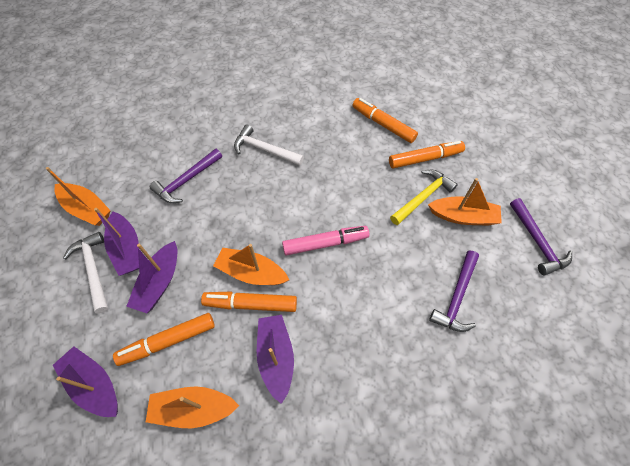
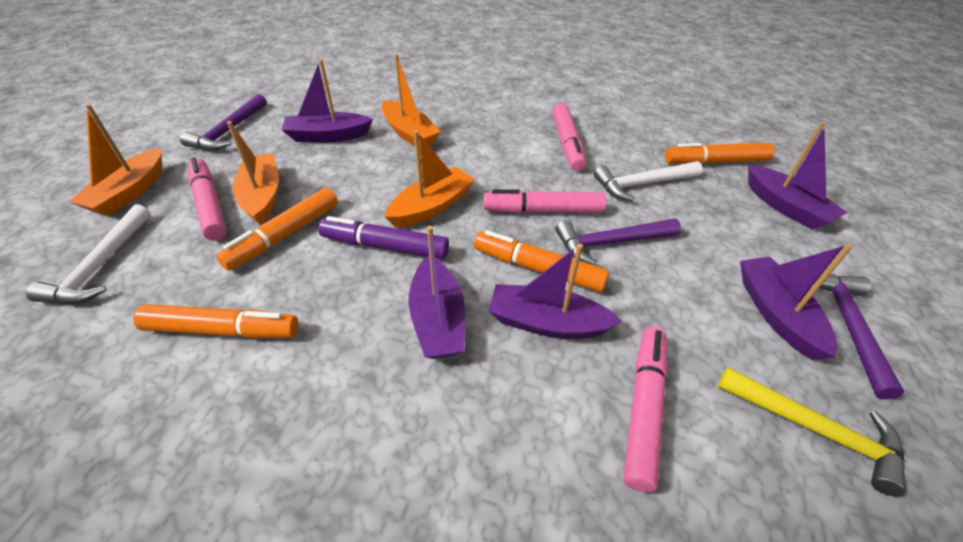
pink marker: 1 -> 4
purple boat: 4 -> 5
purple marker: 0 -> 1

